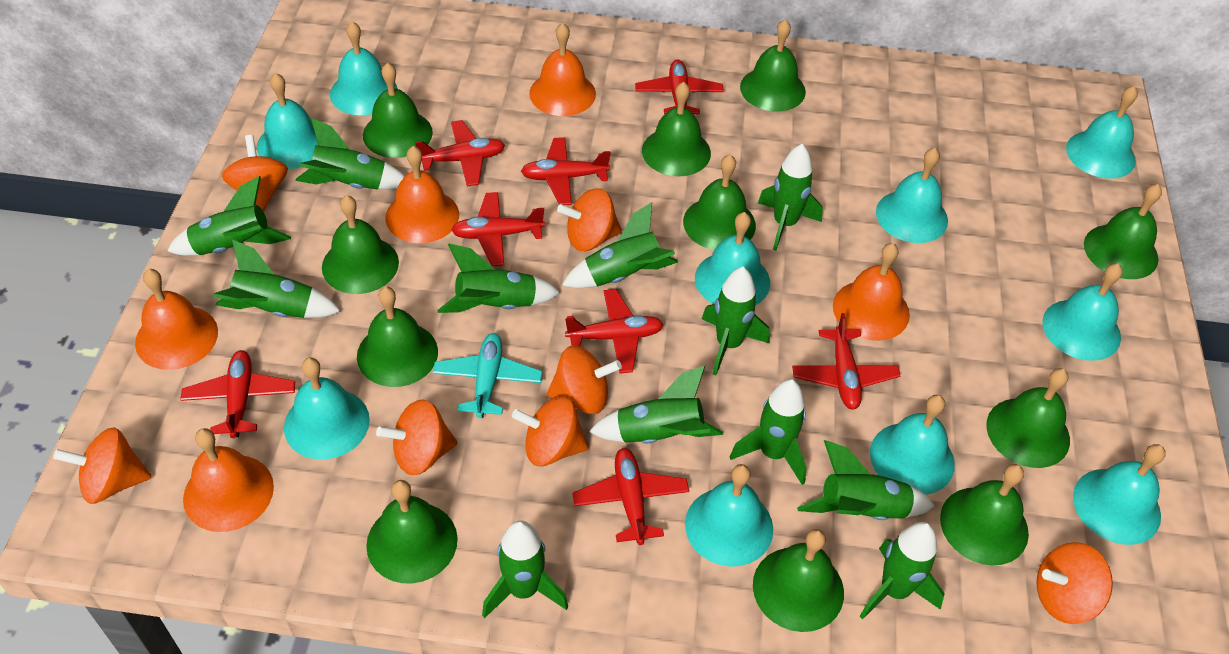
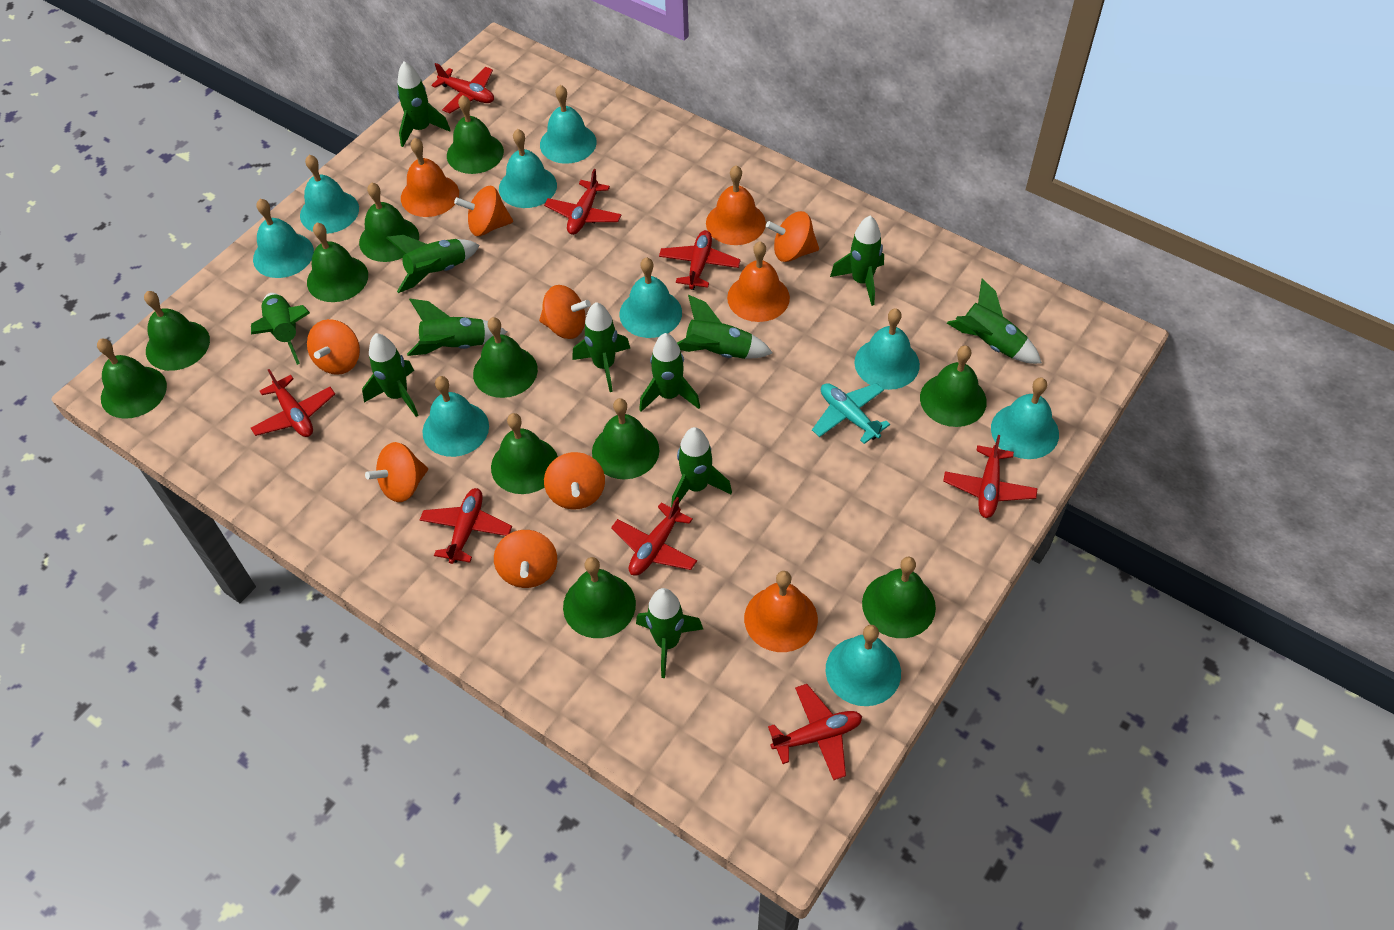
orange bell: 5 -> 4
turquoise bell: 10 -> 9

